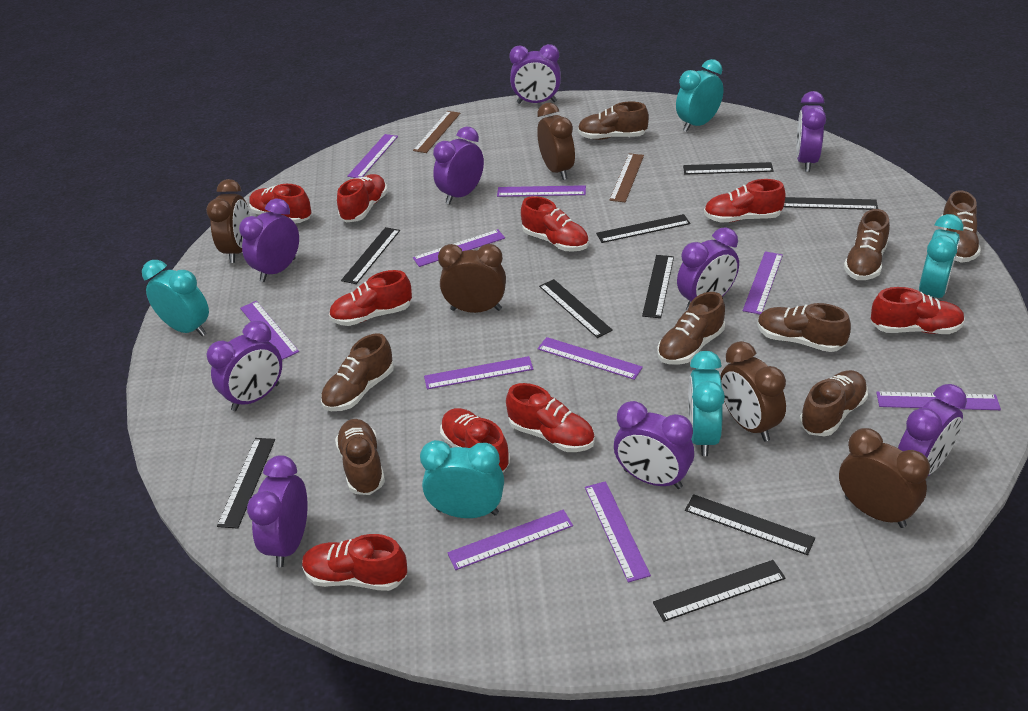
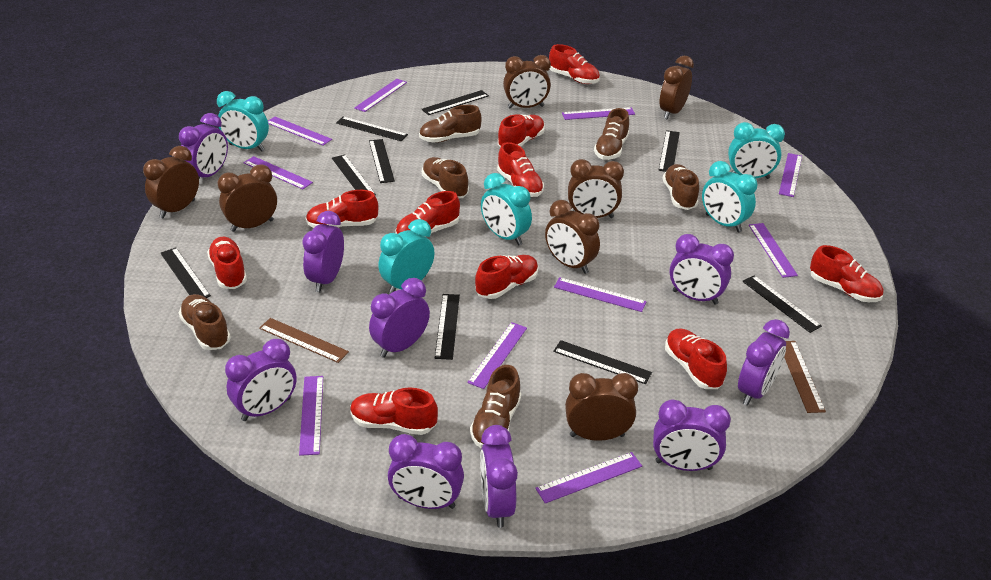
brown clock: 5 -> 7
brown shoe: 8 -> 6
red shoe: 9 -> 10

